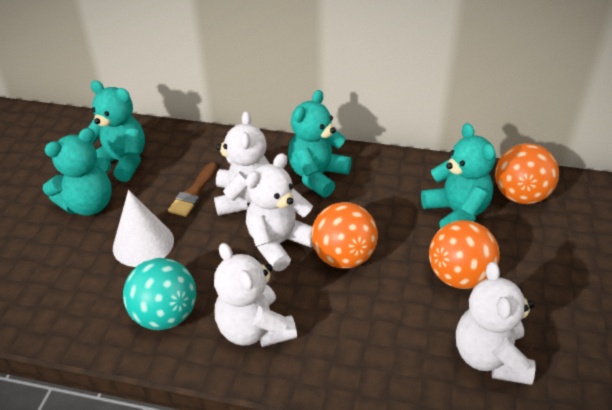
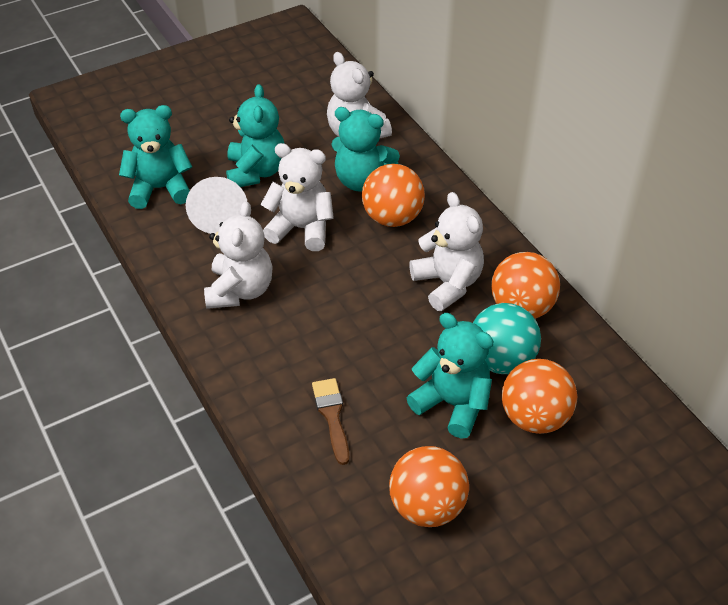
orange ball: 3 -> 4

